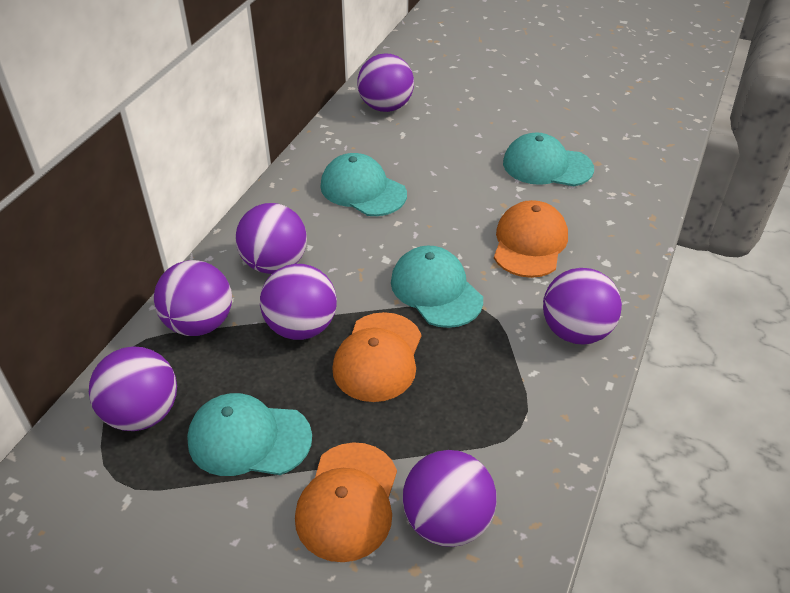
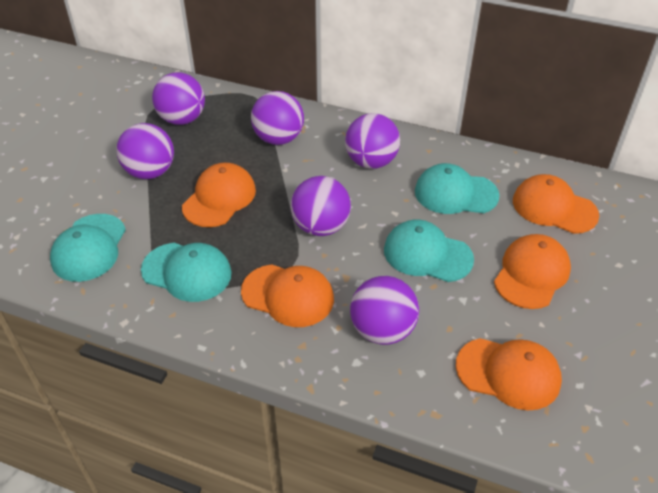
orange cap: 3 -> 5
purple ball: 7 -> 6

